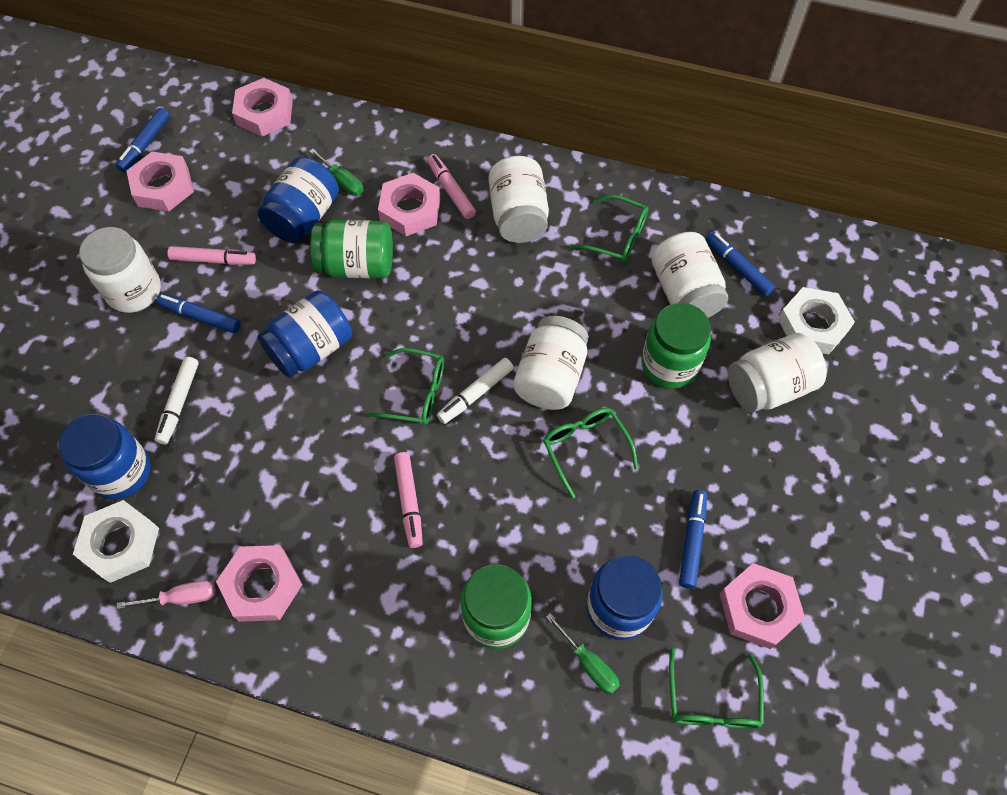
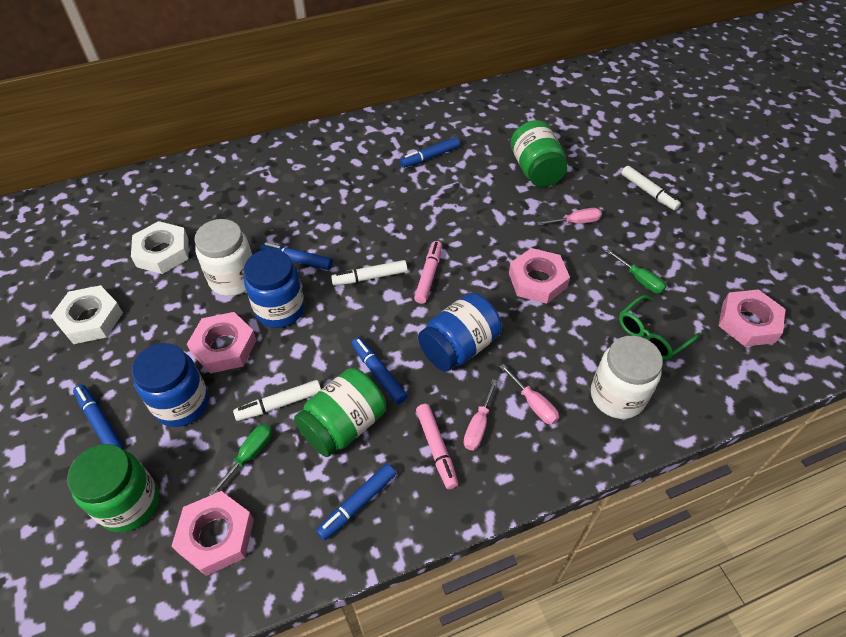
blue jar: 4 -> 3
blue marker: 4 -> 5
green glasses: 4 -> 1
pink marker: 3 -> 2
pink nut: 5 -> 4
pink screwdriver: 1 -> 3
white jar: 5 -> 2
white marker: 2 -> 3

